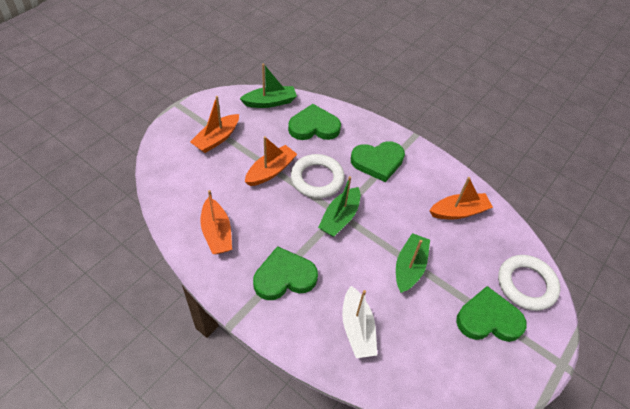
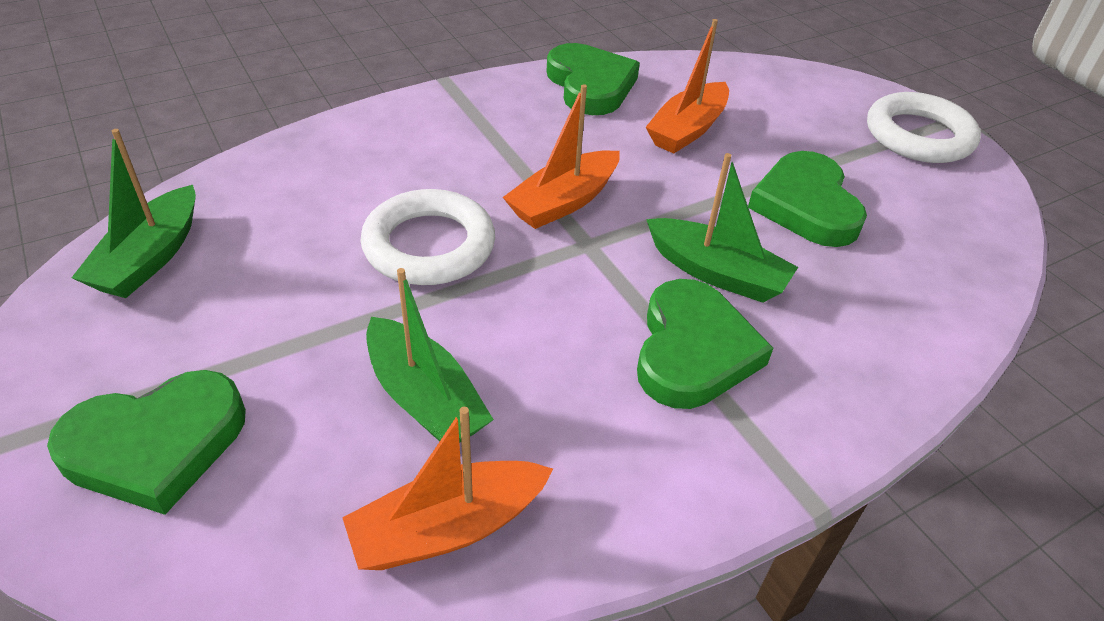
orange boat: 4 -> 3
white boat: 1 -> 0

